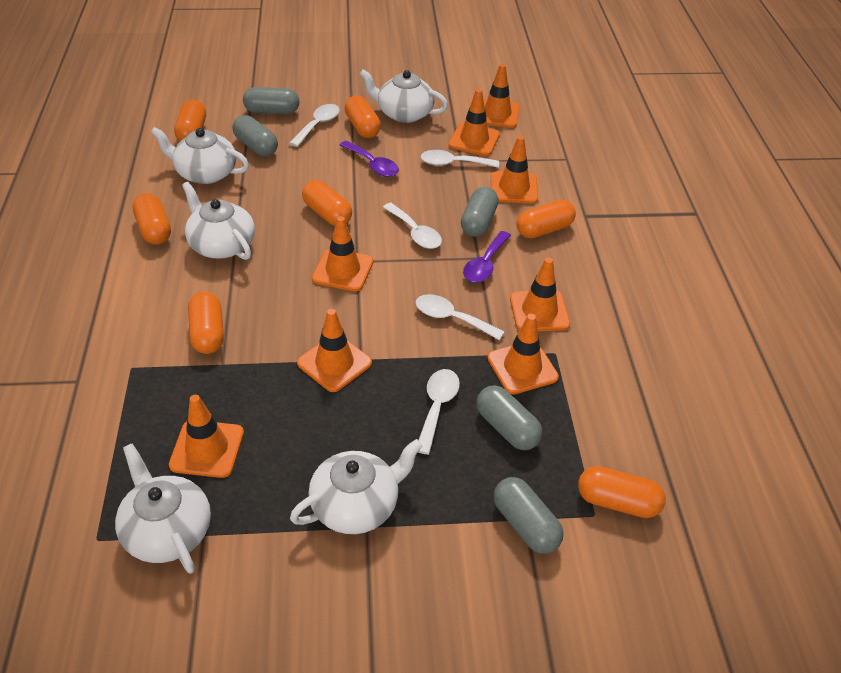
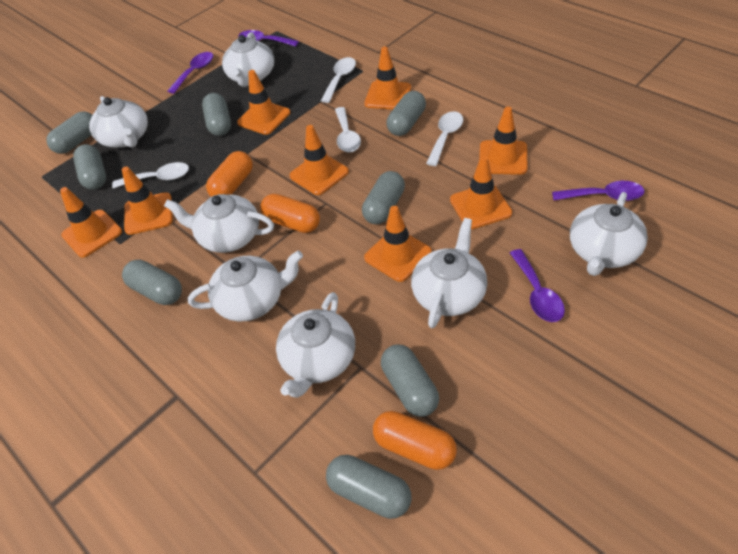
grey capsule: 5 -> 8
orange capsule: 7 -> 3
purple spoon: 2 -> 4
white spoon: 5 -> 4
white teapot: 5 -> 7

